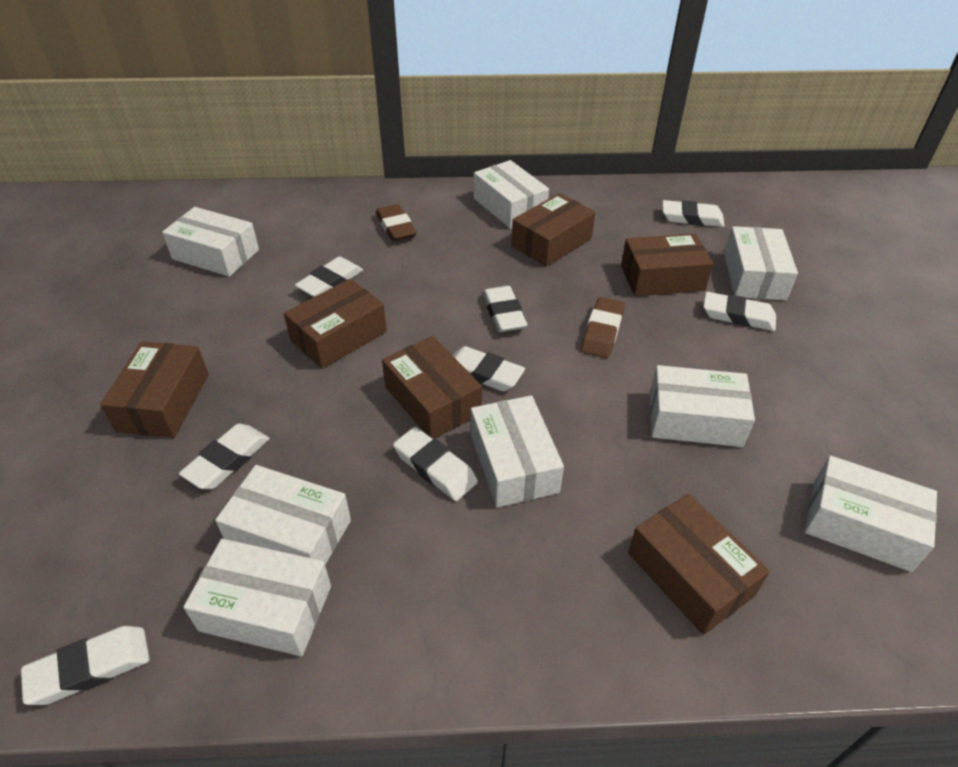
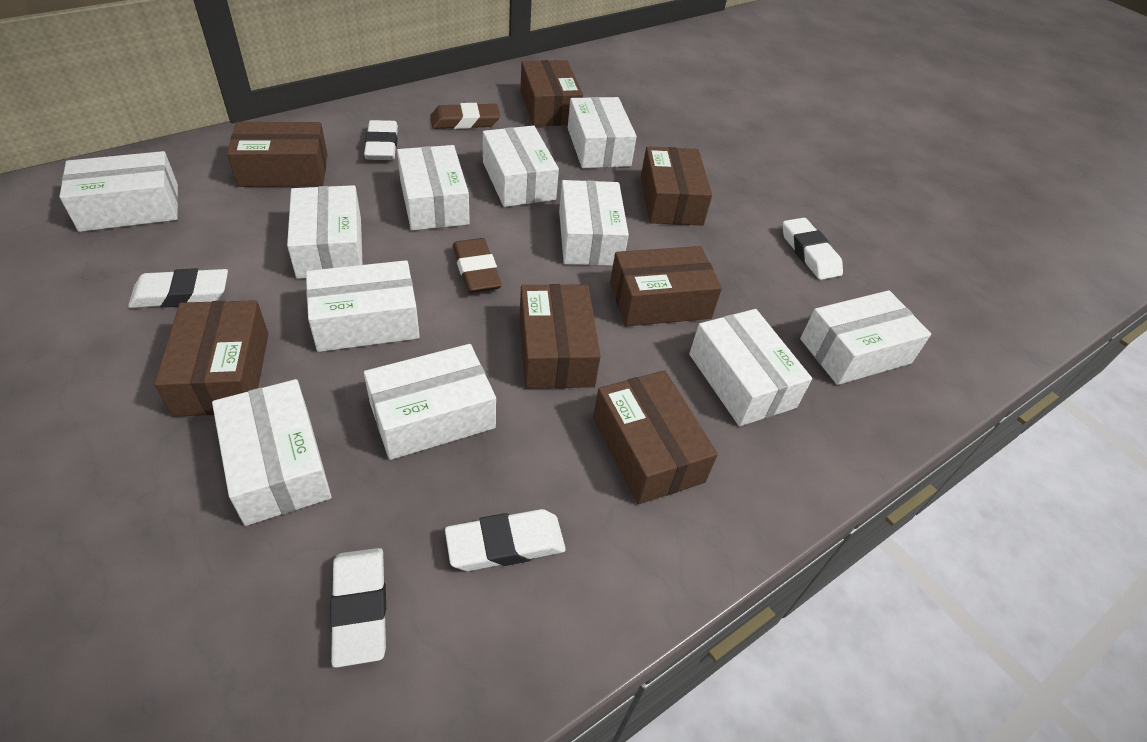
brown box: 6 -> 7
white box: 8 -> 11
white eraser: 8 -> 5

